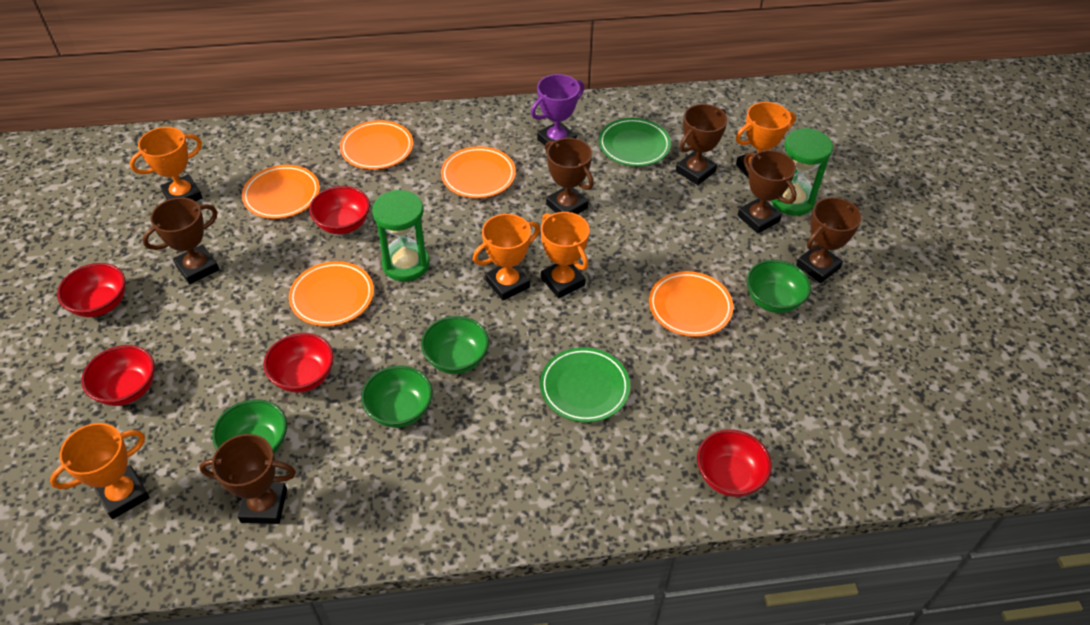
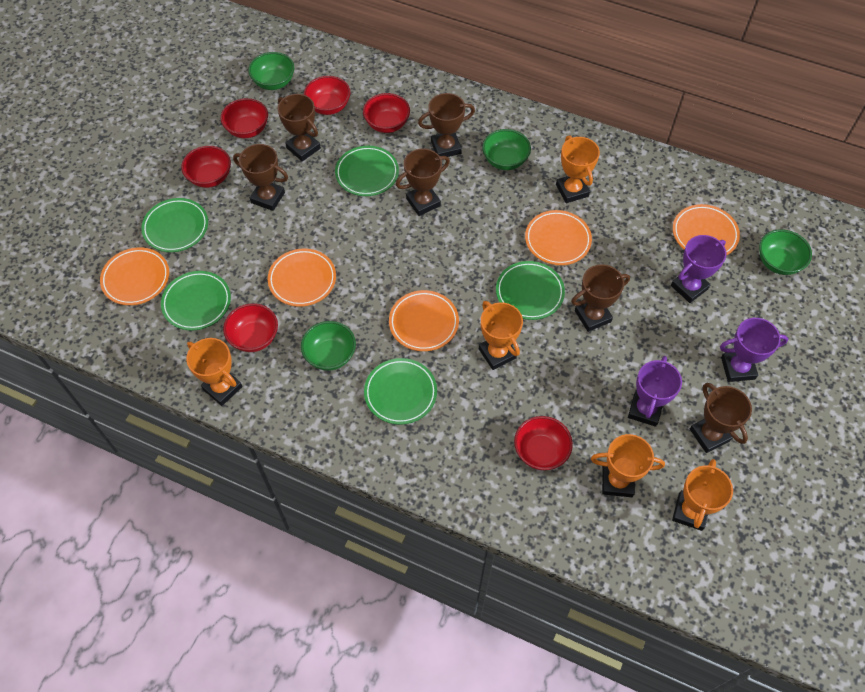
green hourglass: 2 -> 0
green plate: 2 -> 5
purple trophy: 1 -> 3
red bowl: 5 -> 6

